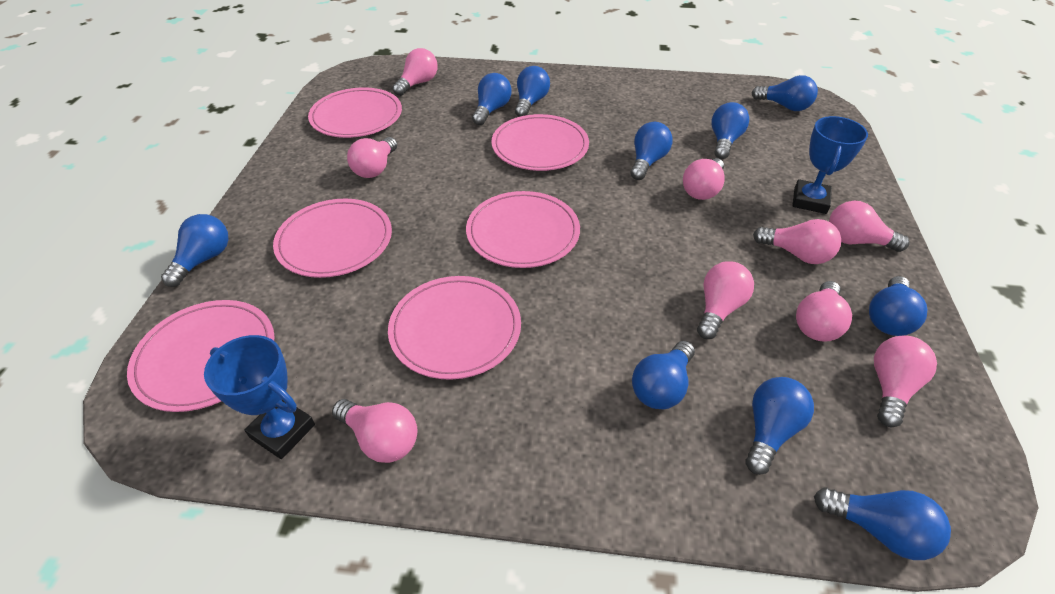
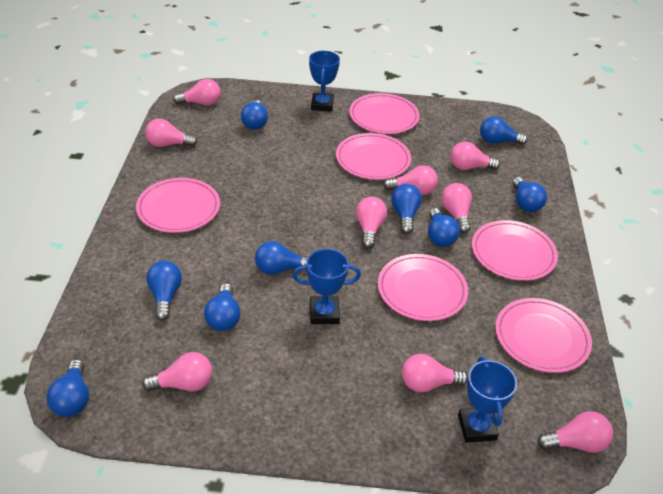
blue light bulb: 10 -> 9
blue trophy: 2 -> 3

